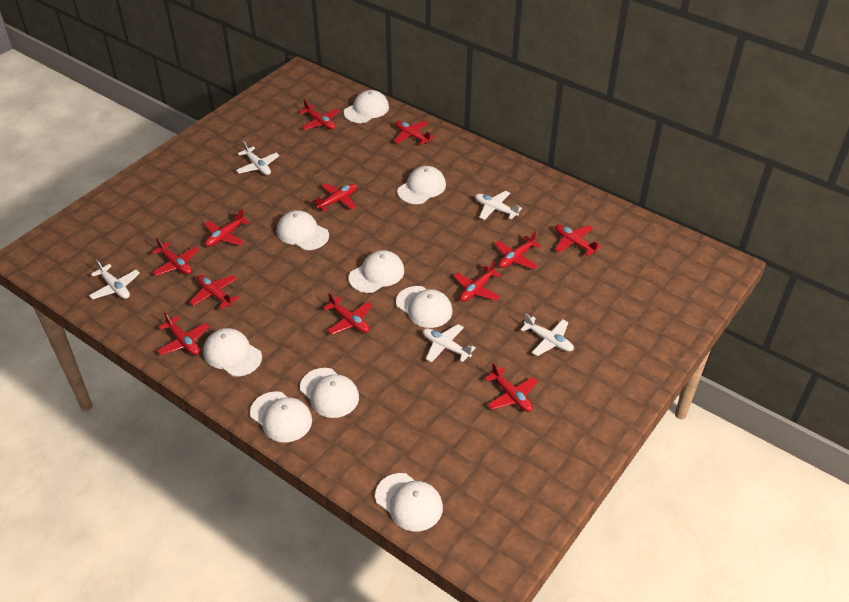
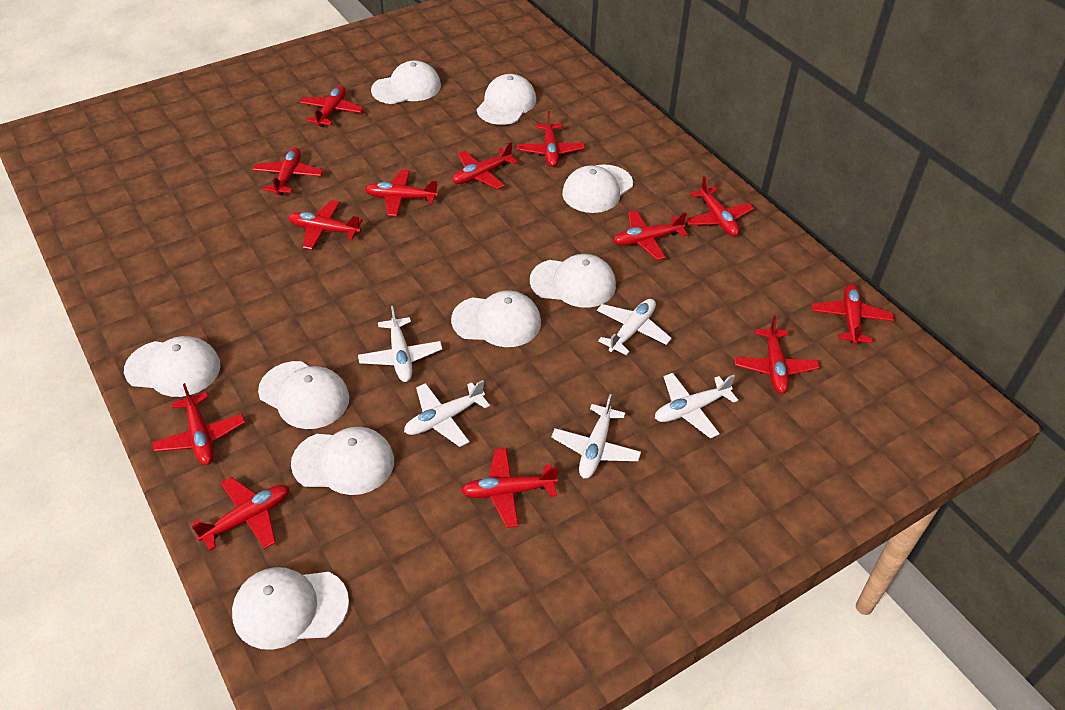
red plane: 12 -> 13

